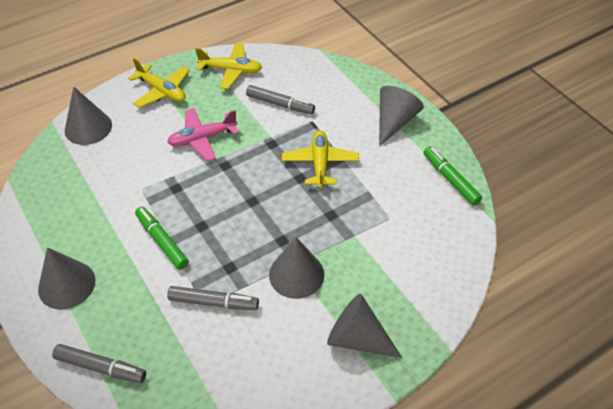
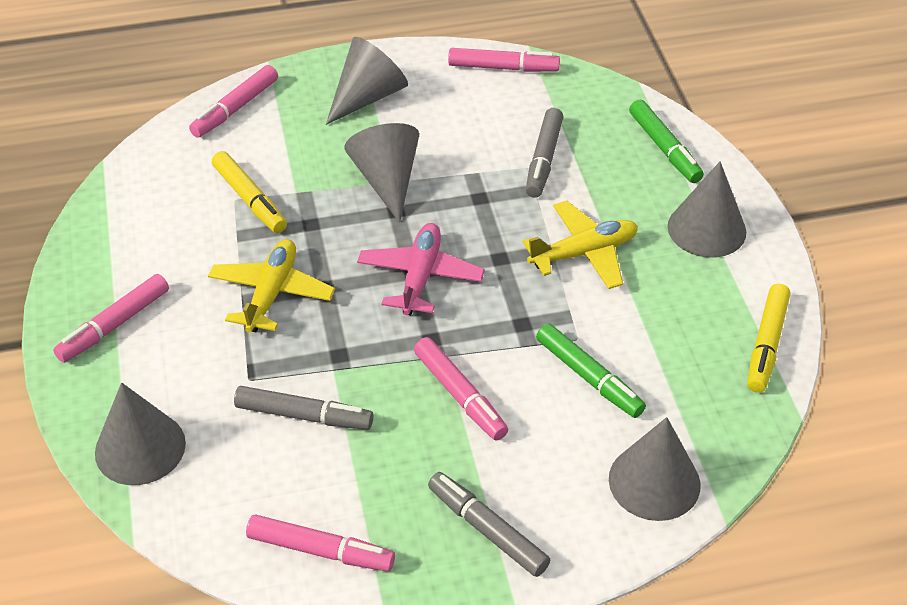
pink marker: 0 -> 5
yellow marker: 0 -> 2
yellow plane: 3 -> 2

